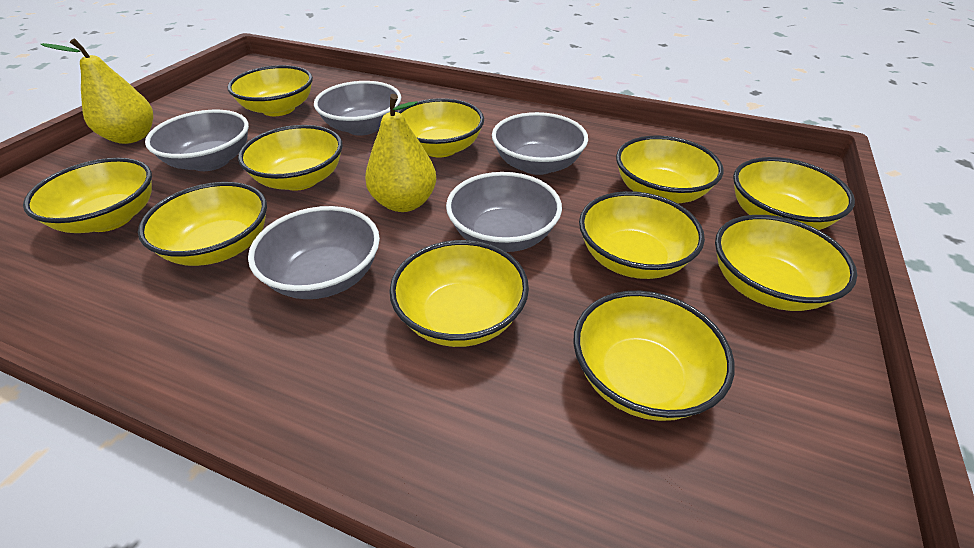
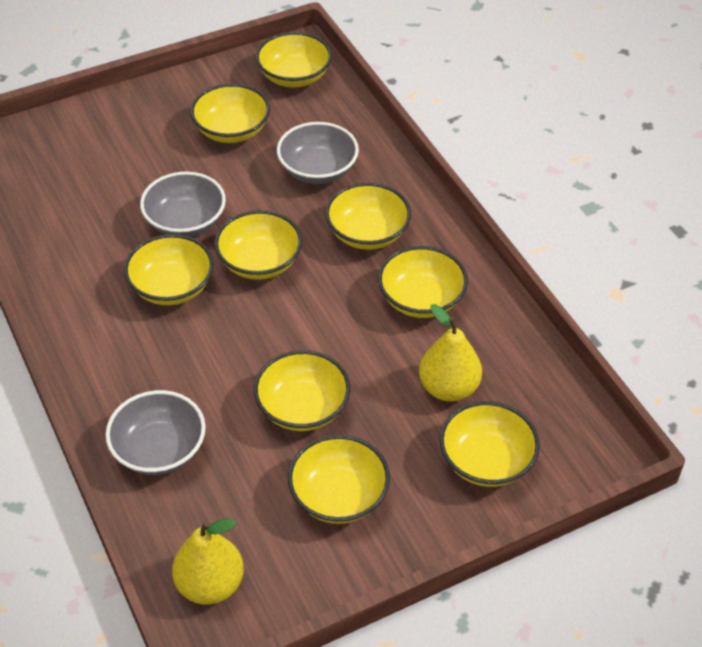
grey bowl: 5 -> 3
yellow bowl: 11 -> 9

